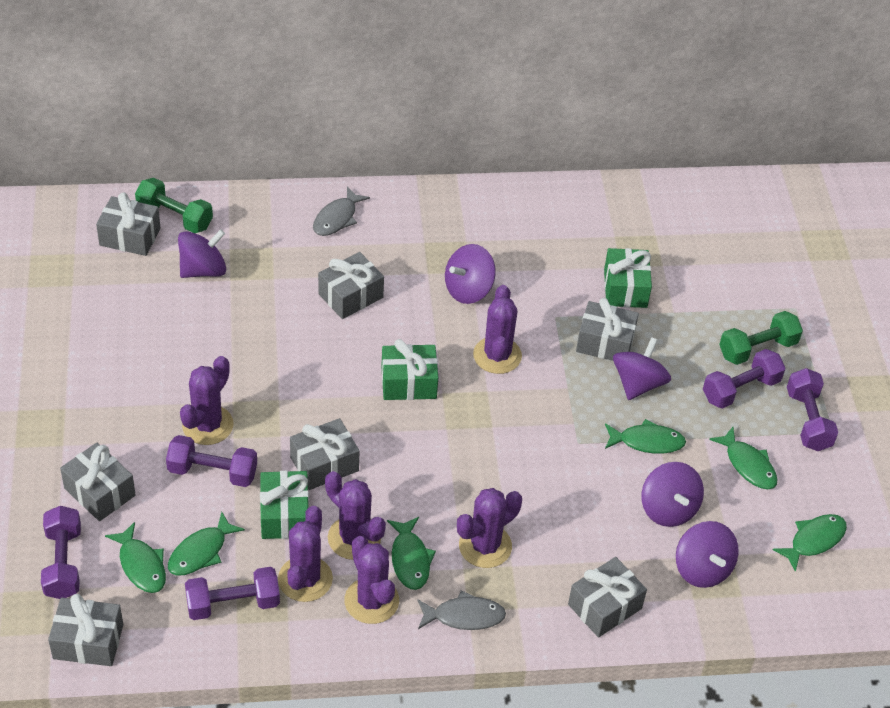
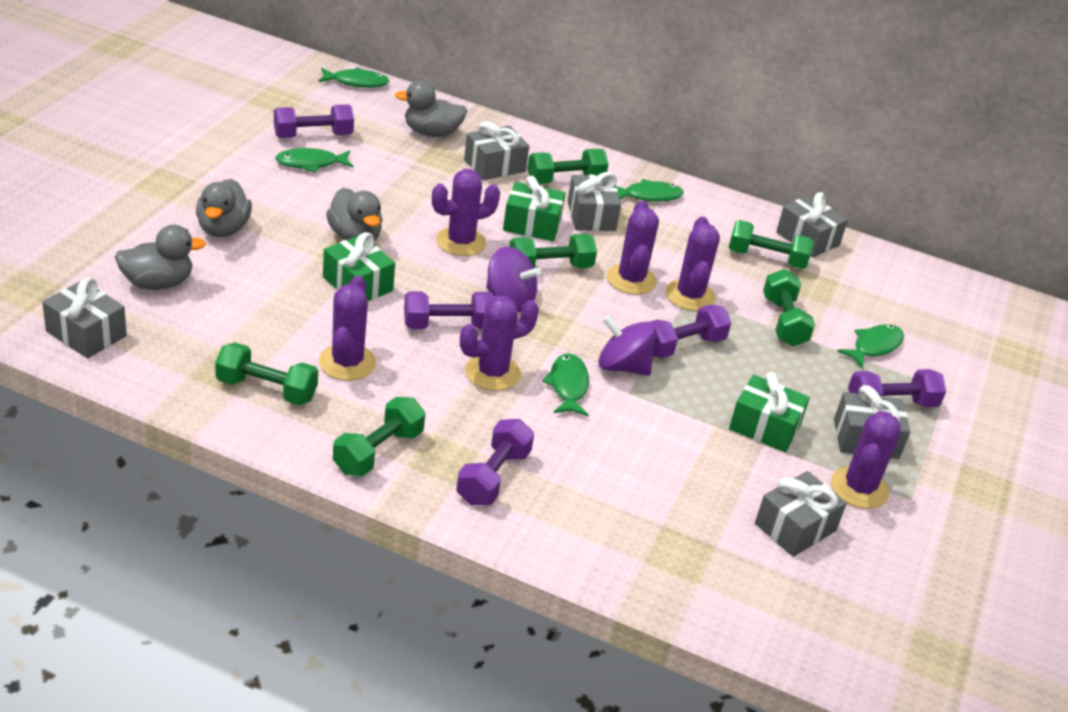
green dumbbell: 2 -> 6
green fish: 6 -> 5
grey duck: 0 -> 4
grey fish: 2 -> 0
grey gift: 7 -> 6
purple spinning top: 5 -> 2

